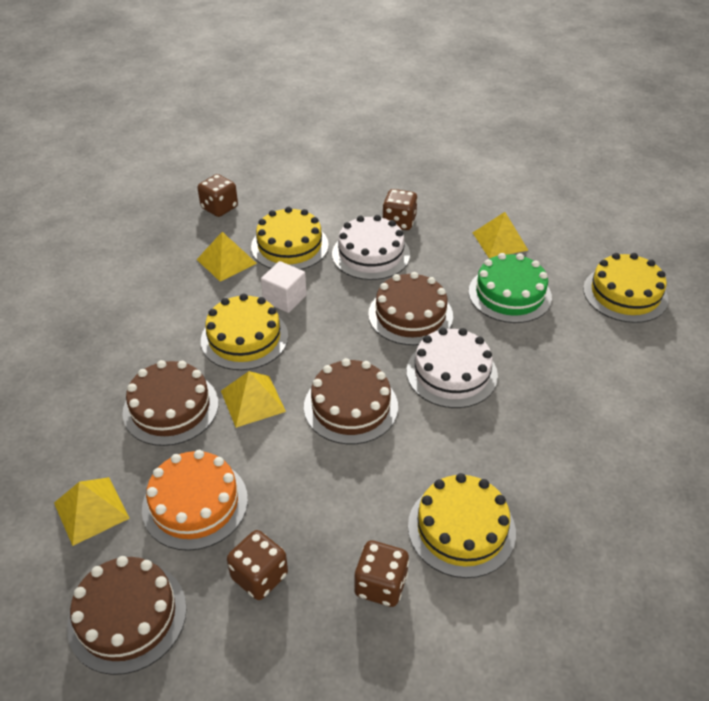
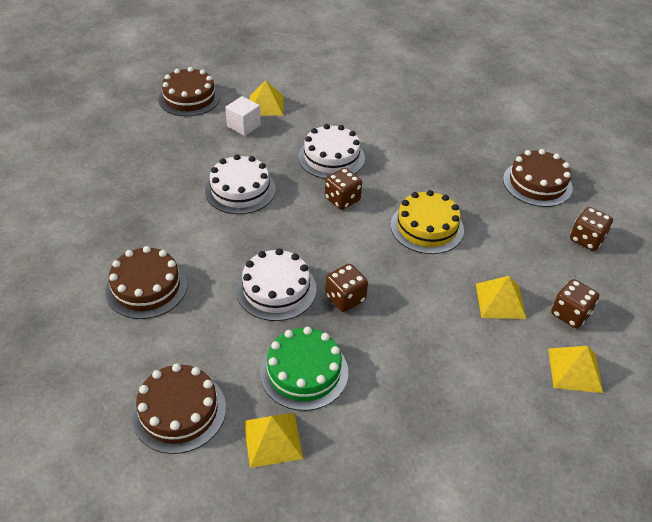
orange cake: 1 -> 0
white cake: 2 -> 3
yellow cake: 4 -> 1

